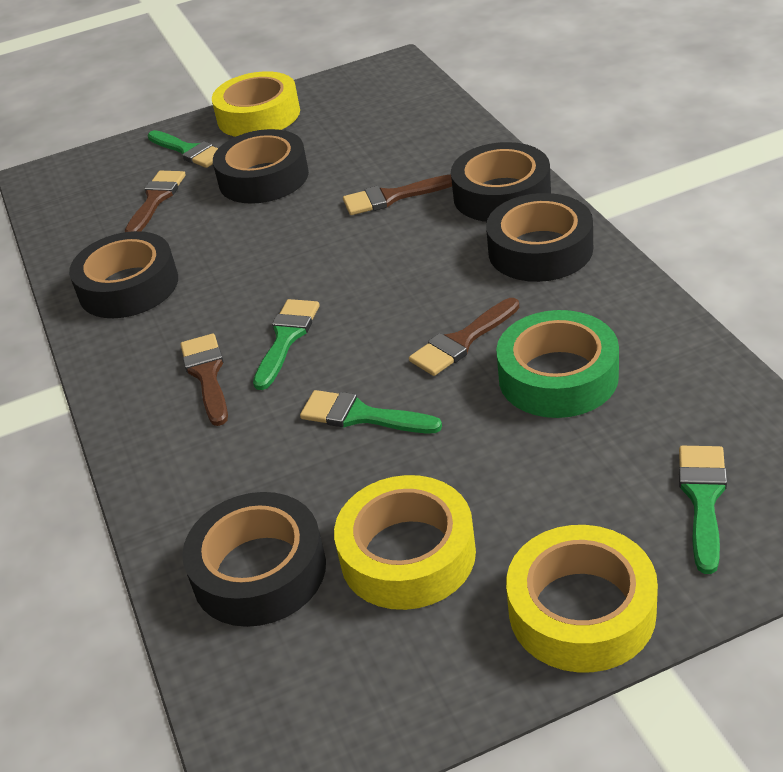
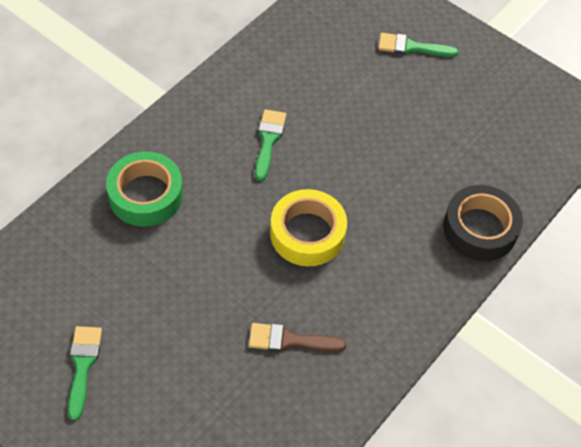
black tape: 5 -> 1
brown brush: 4 -> 1
green brush: 4 -> 3
yellow tape: 3 -> 1

